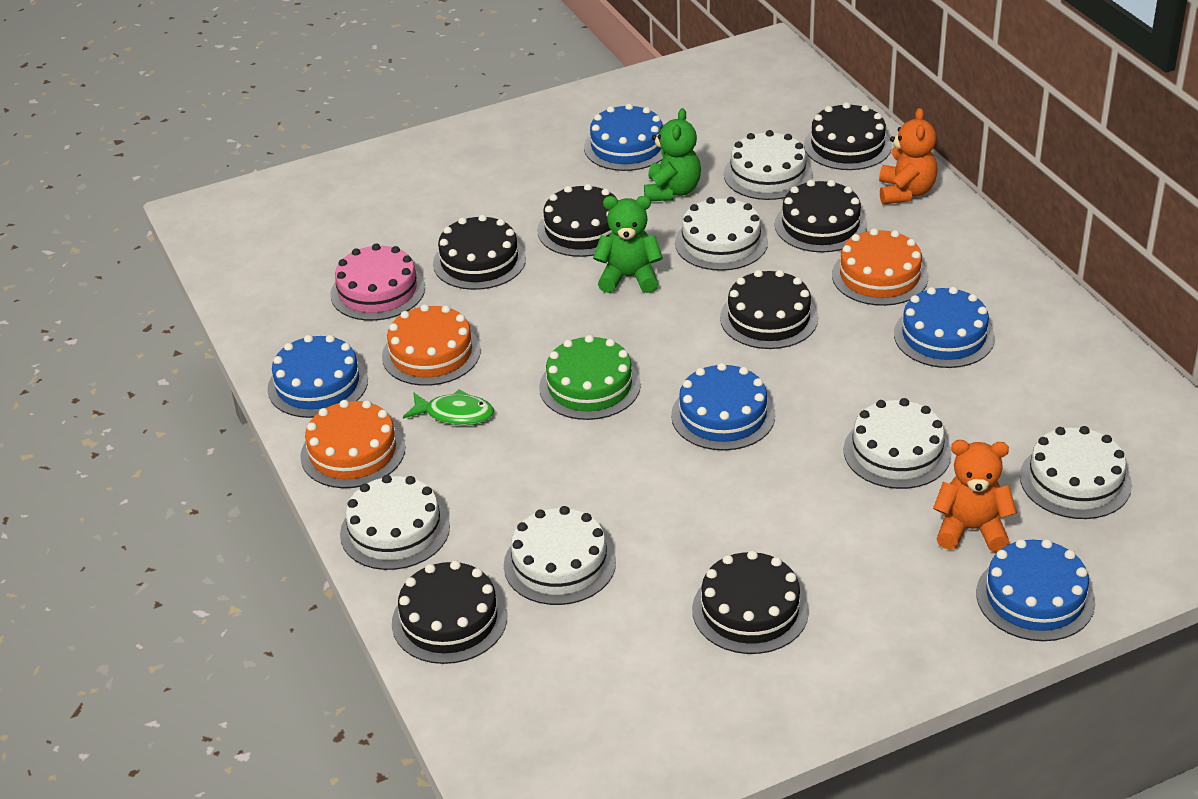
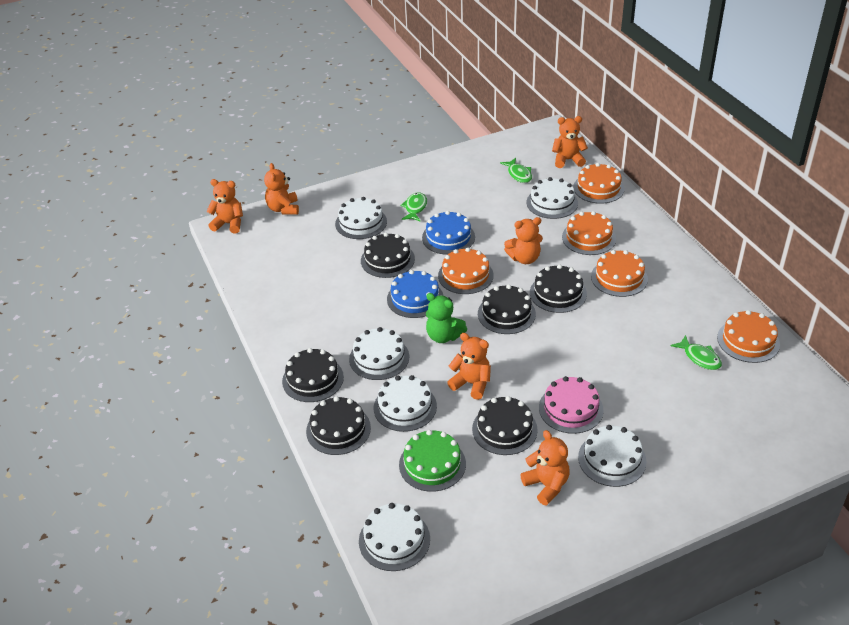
black cake: 7 -> 6
blue cake: 5 -> 2
green fish: 1 -> 3
green teddy bear: 2 -> 1
orange cake: 3 -> 5
orange teddy bear: 2 -> 6

